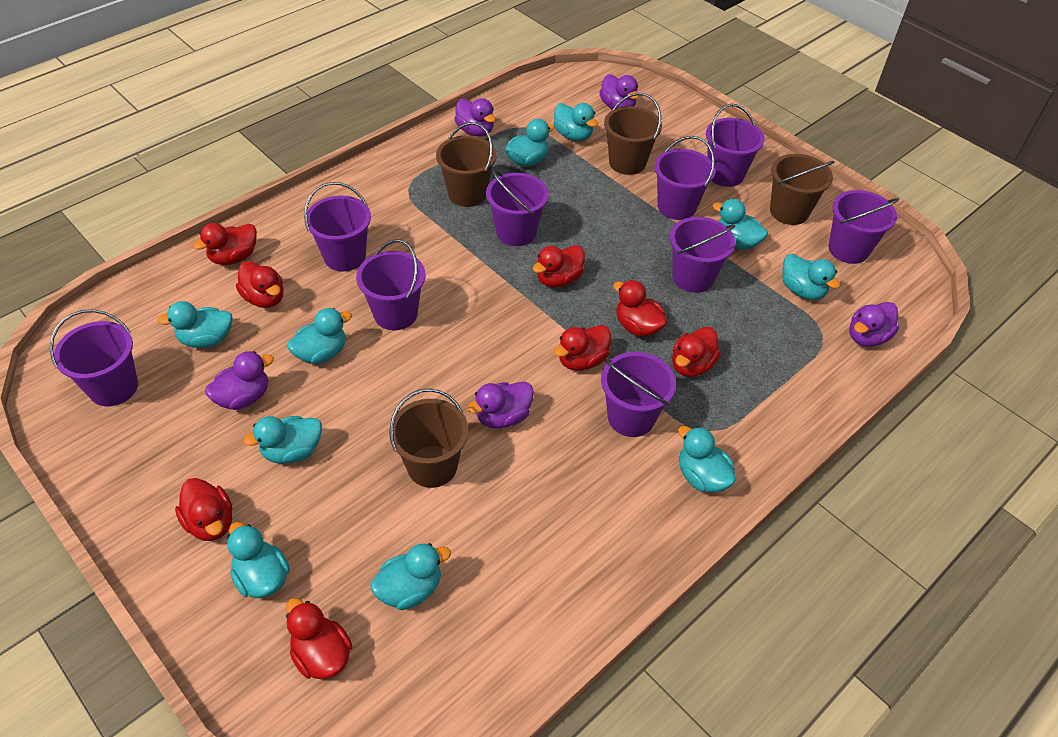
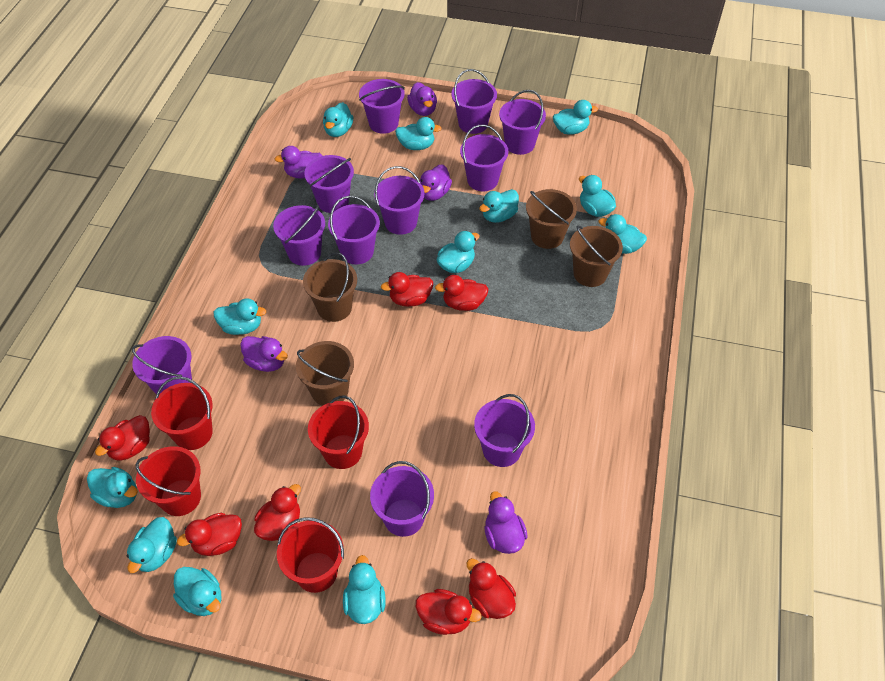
purple bucket: 9 -> 11
red bucket: 0 -> 4
red duck: 8 -> 7
turquoise duck: 10 -> 12

